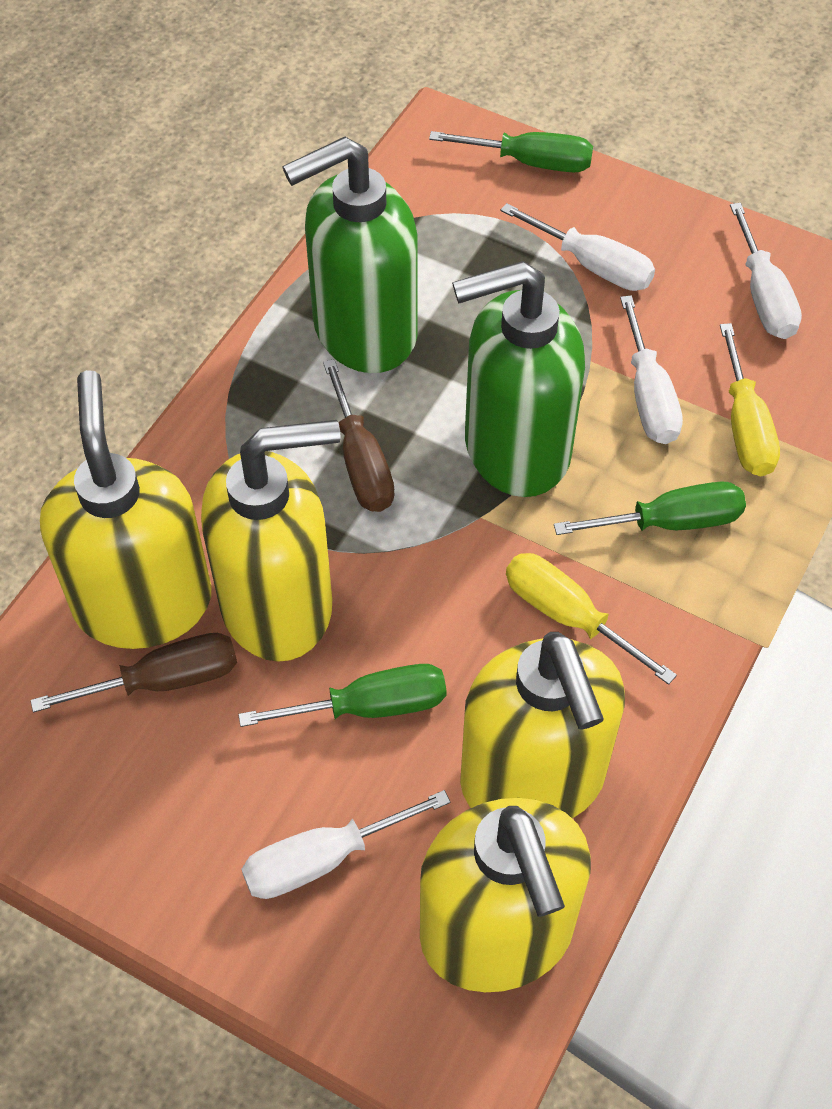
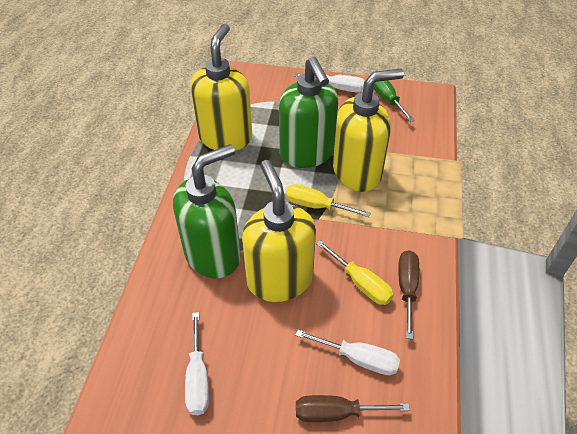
green screwdriver: 3 -> 1
white screwdriver: 4 -> 3
yellow soap dispenser: 4 -> 3

